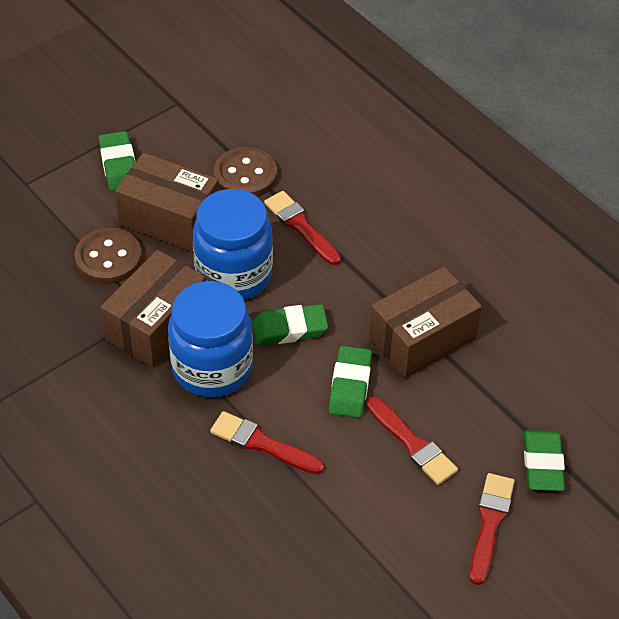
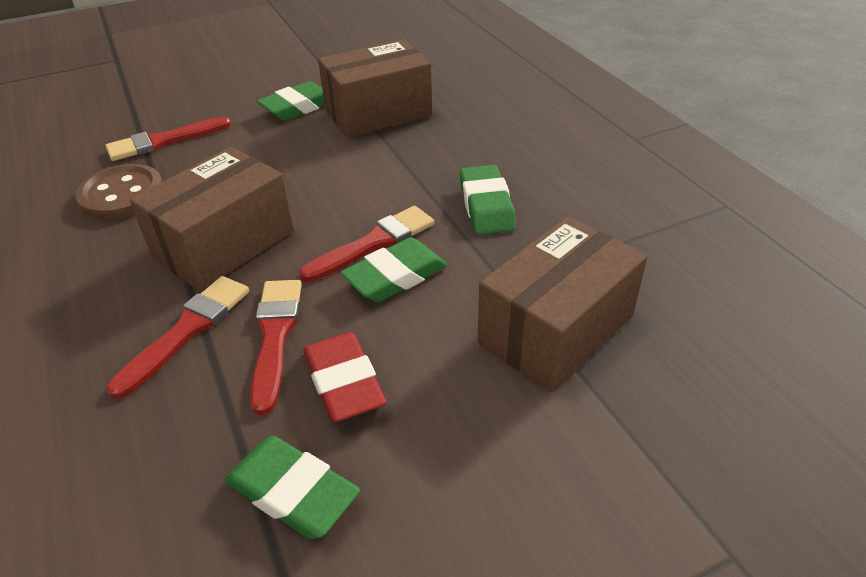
blue jar: 2 -> 0
brown button: 2 -> 1
red eraser: 0 -> 1

